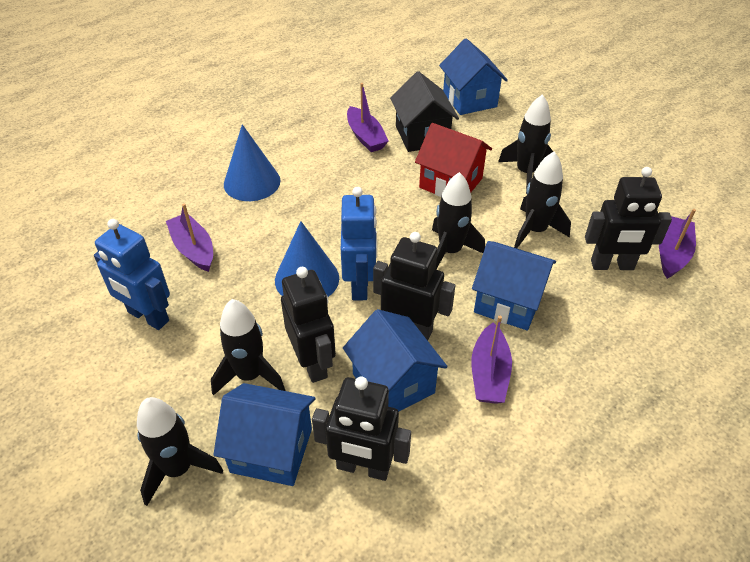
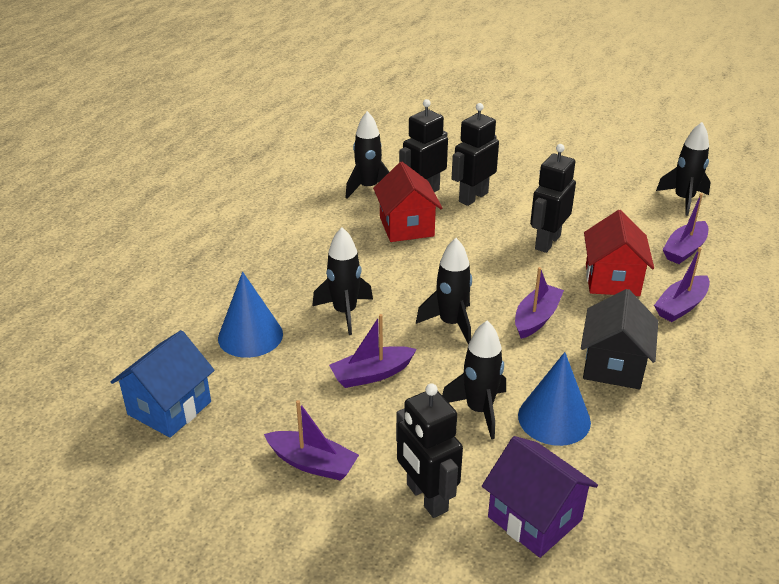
blue house: 4 -> 1
blue robot: 2 -> 0
purple boat: 4 -> 5
purple house: 0 -> 1
red house: 1 -> 2

